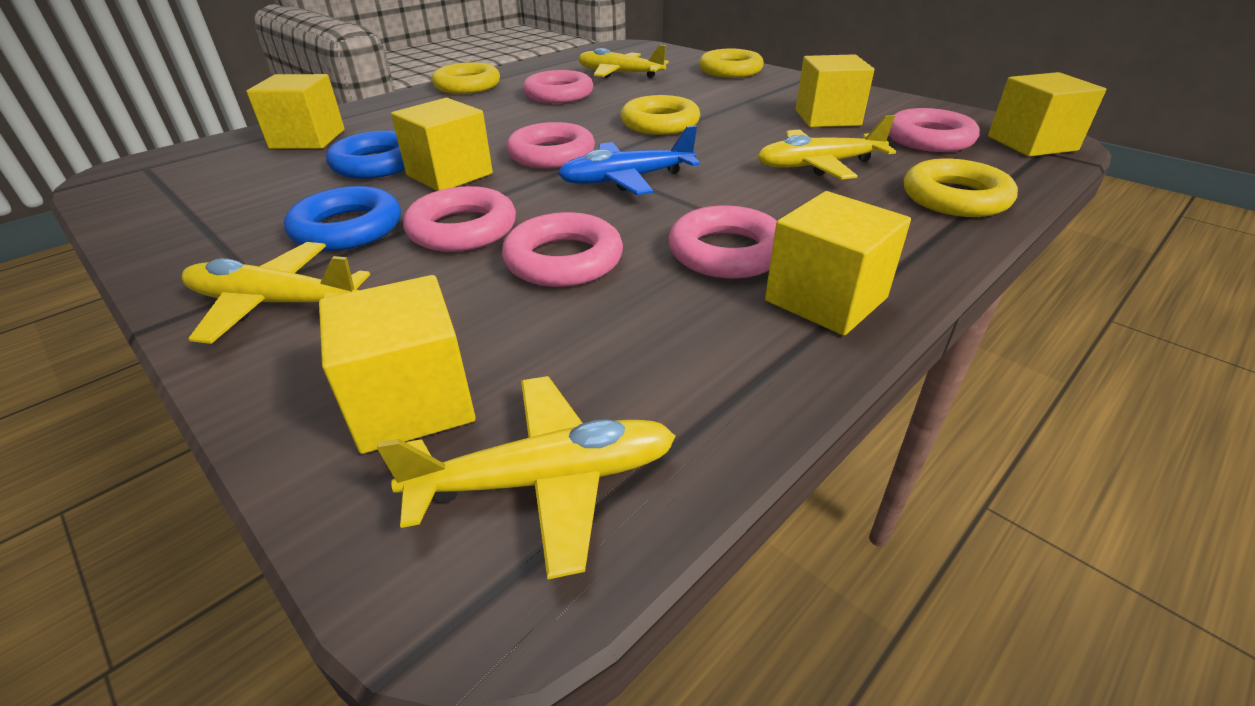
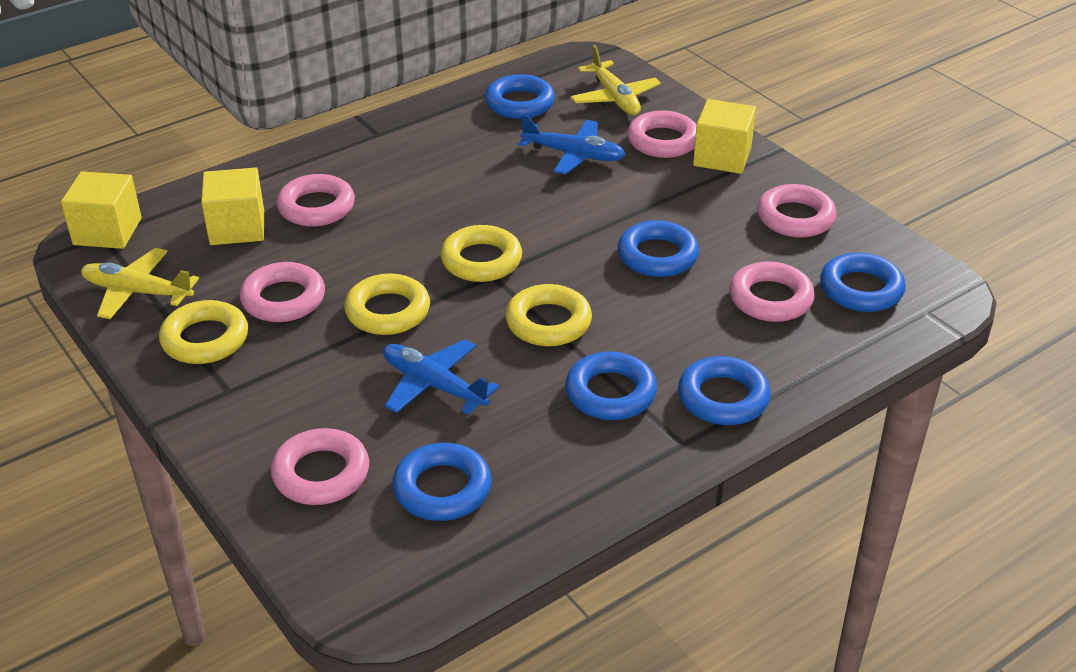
blue plane: 1 -> 2
blue ring: 2 -> 6
yellow cube: 6 -> 3
yellow plane: 4 -> 2

